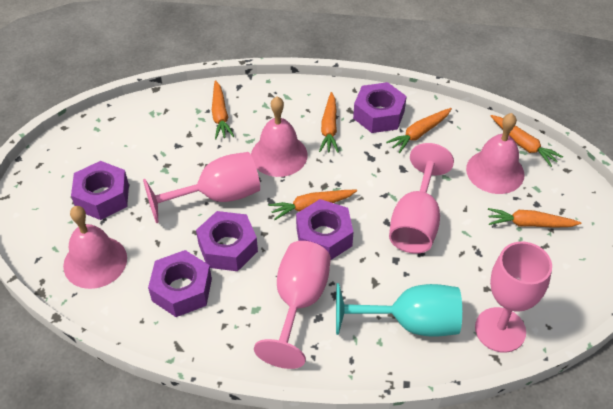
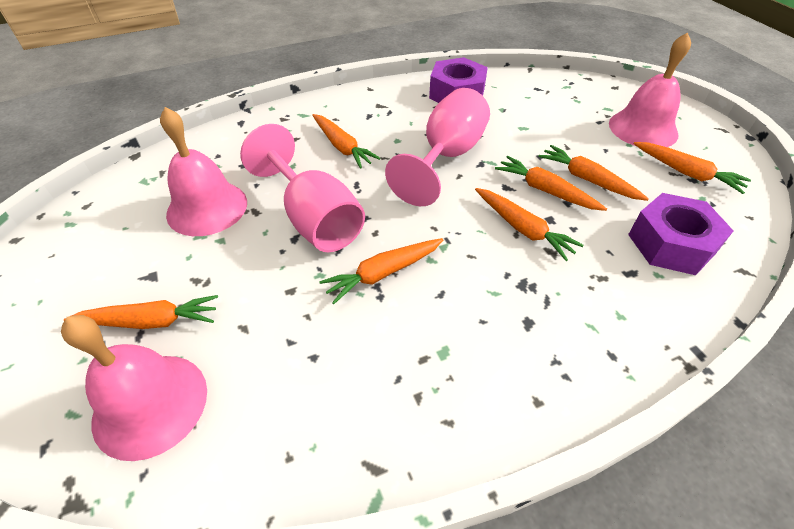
orange carrot: 6 -> 7
pink goblet: 4 -> 2
purple nut: 5 -> 2
turquoise goblet: 1 -> 0

